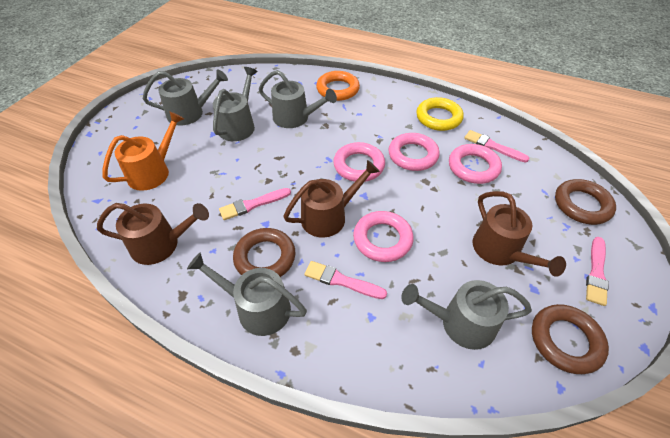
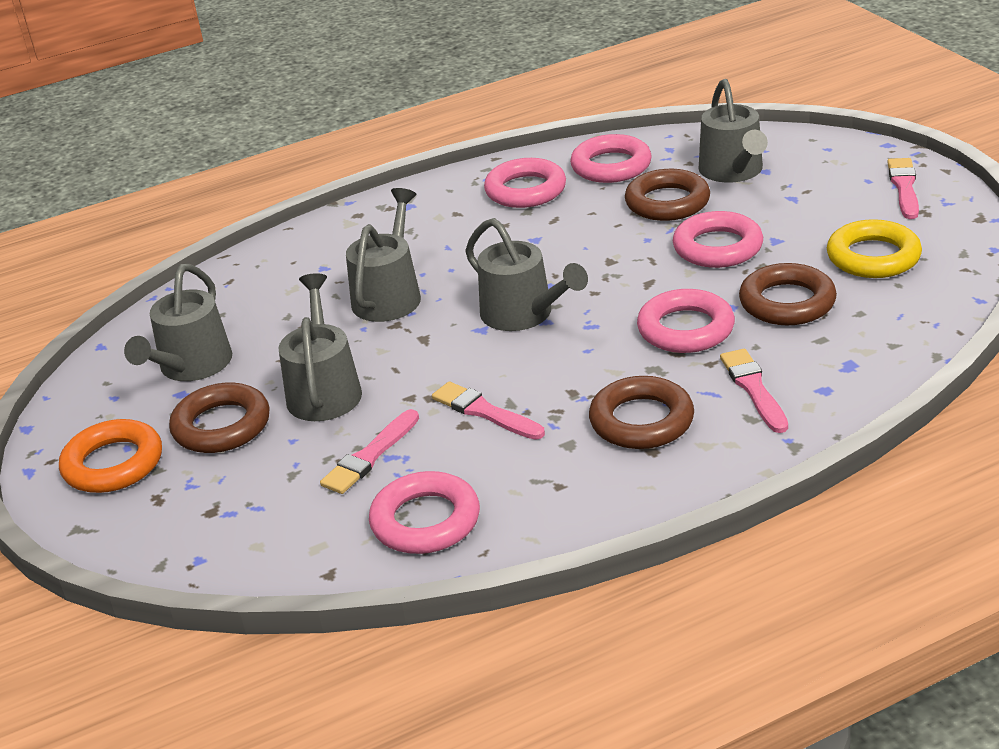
brown ring: 3 -> 4
brown watering can: 3 -> 0
orange watering can: 1 -> 0
pink ring: 4 -> 5

